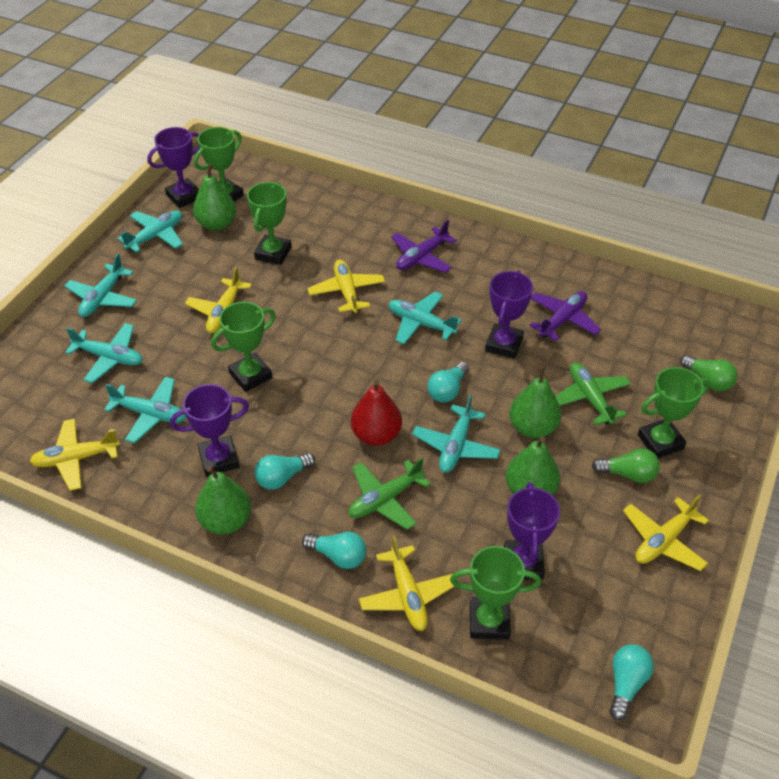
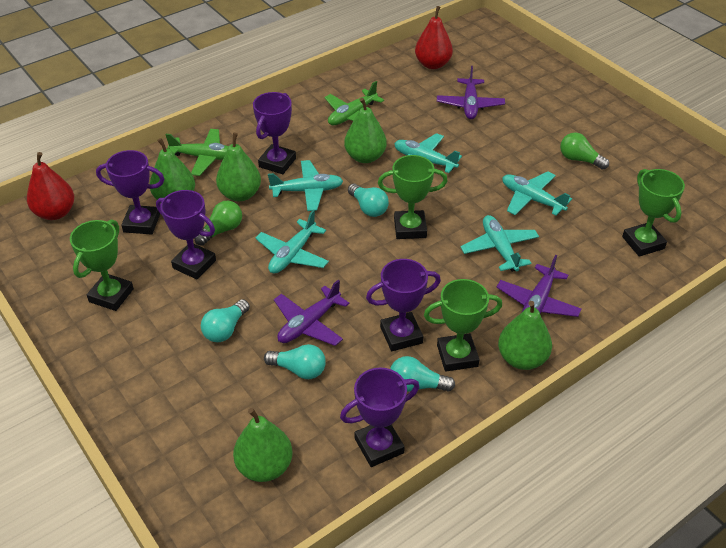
green pear: 4 -> 5
green trophy: 5 -> 4
purple plane: 2 -> 3
purple trophy: 4 -> 5
red pear: 1 -> 2
turquoise plane: 6 -> 5
yellow plane: 5 -> 0

